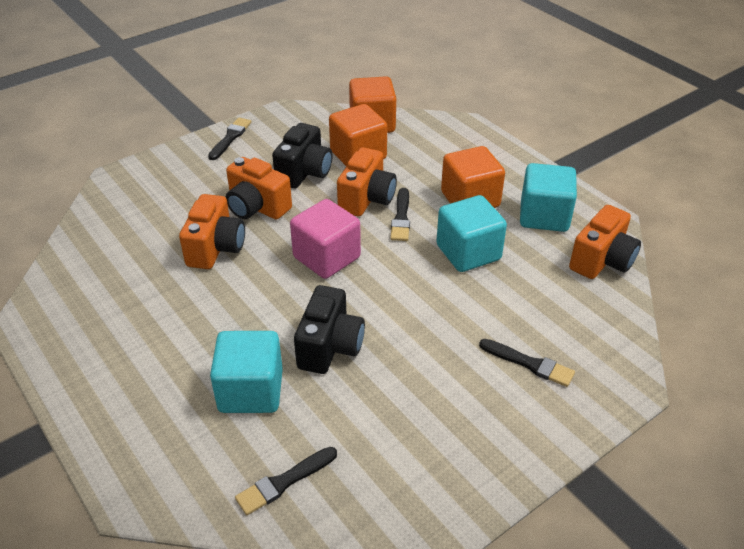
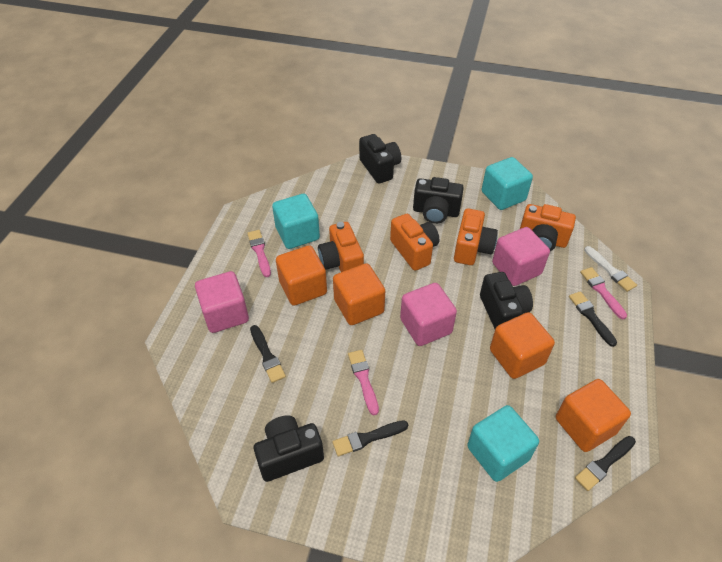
black camera: 2 -> 4
orange cube: 3 -> 4
pink brush: 0 -> 3
pink cube: 1 -> 3
white brush: 0 -> 1

